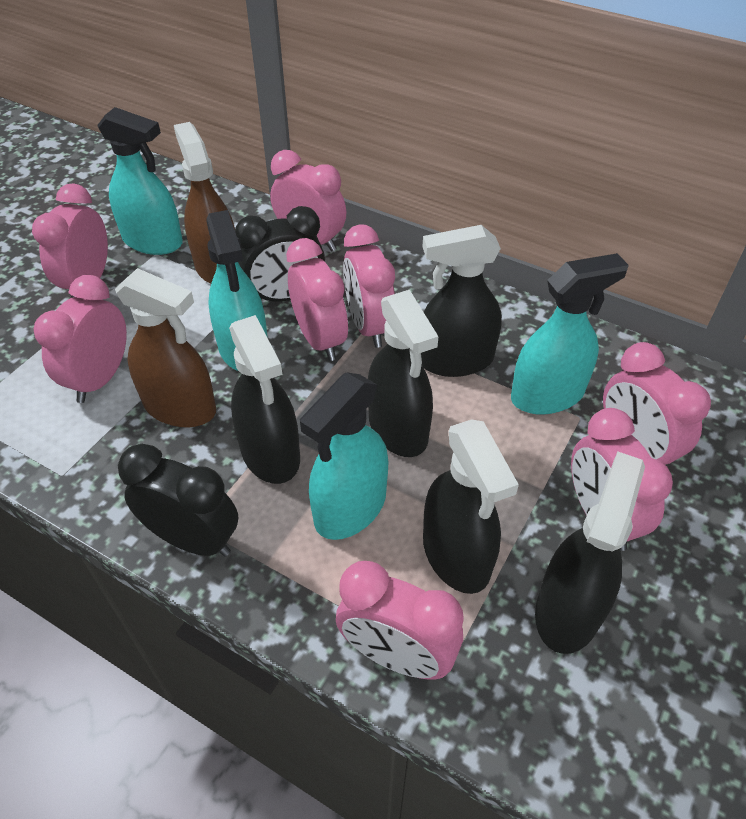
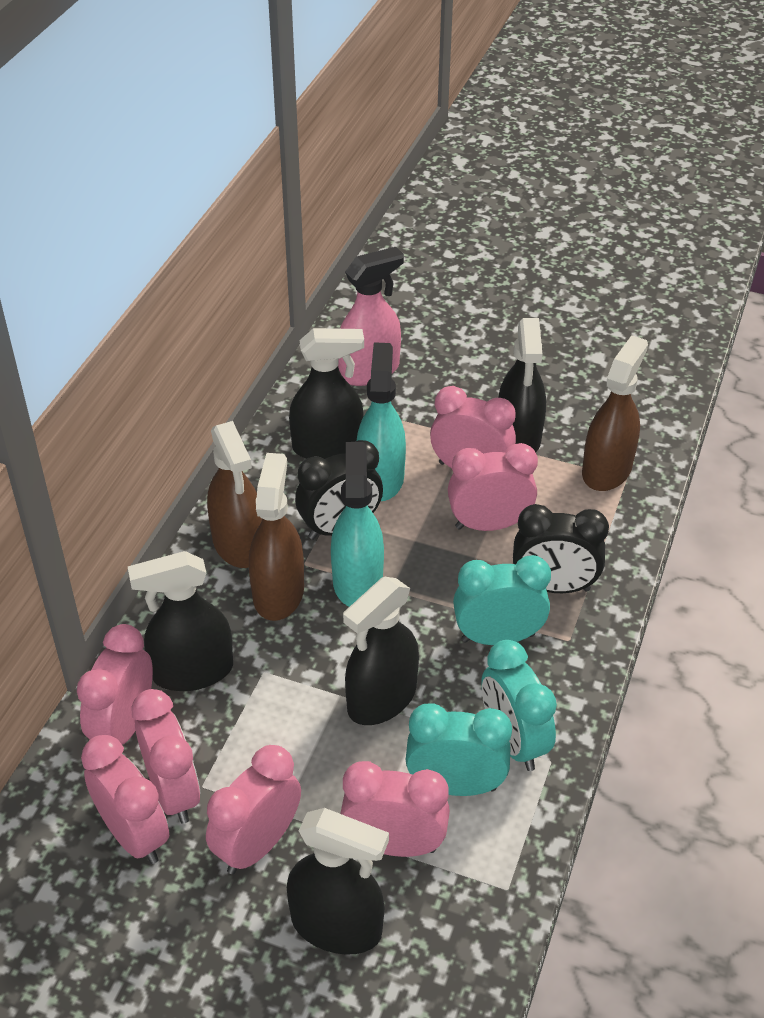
brown spray bottle: 2 -> 3
pink clock: 8 -> 7
pink spray bottle: 0 -> 1
turquoise clock: 0 -> 3
turquoise spray bottle: 4 -> 2

